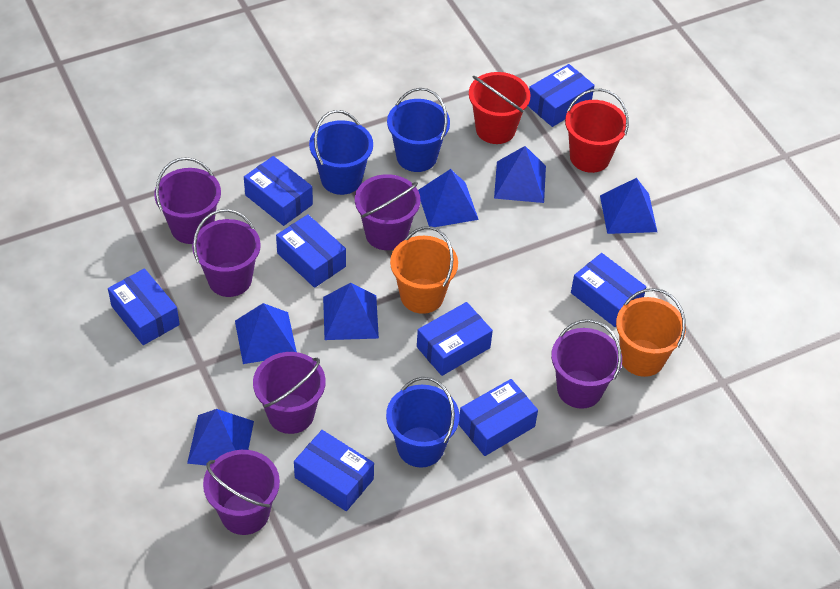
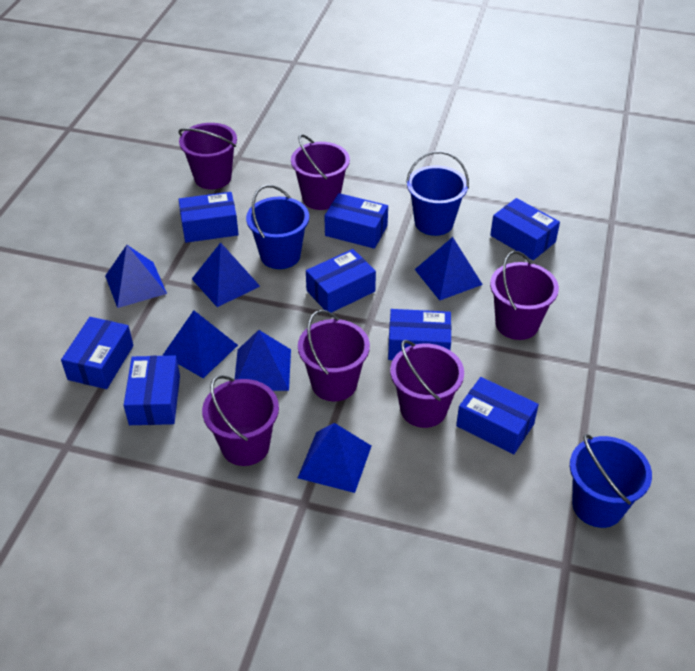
orange bucket: 2 -> 0
red bucket: 2 -> 0

